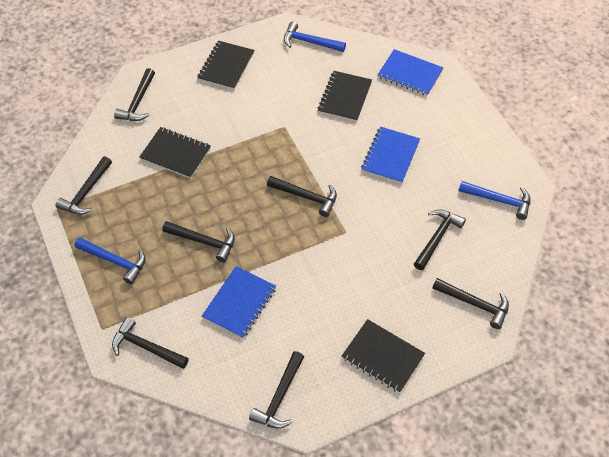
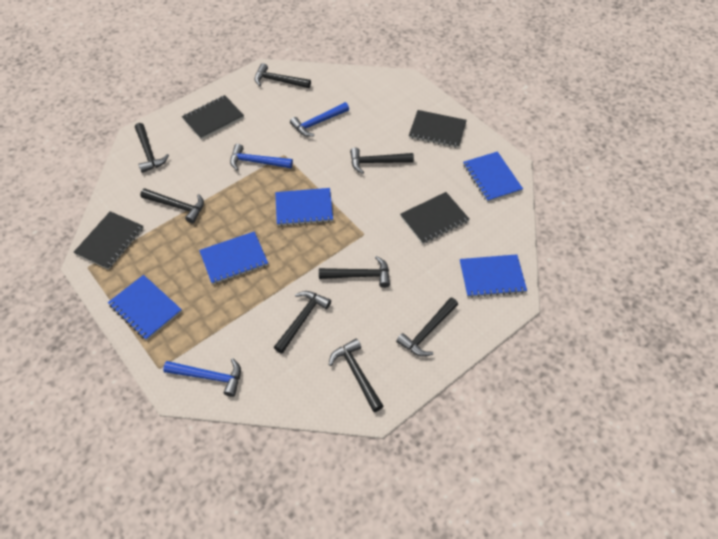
blue notebook: 3 -> 5

